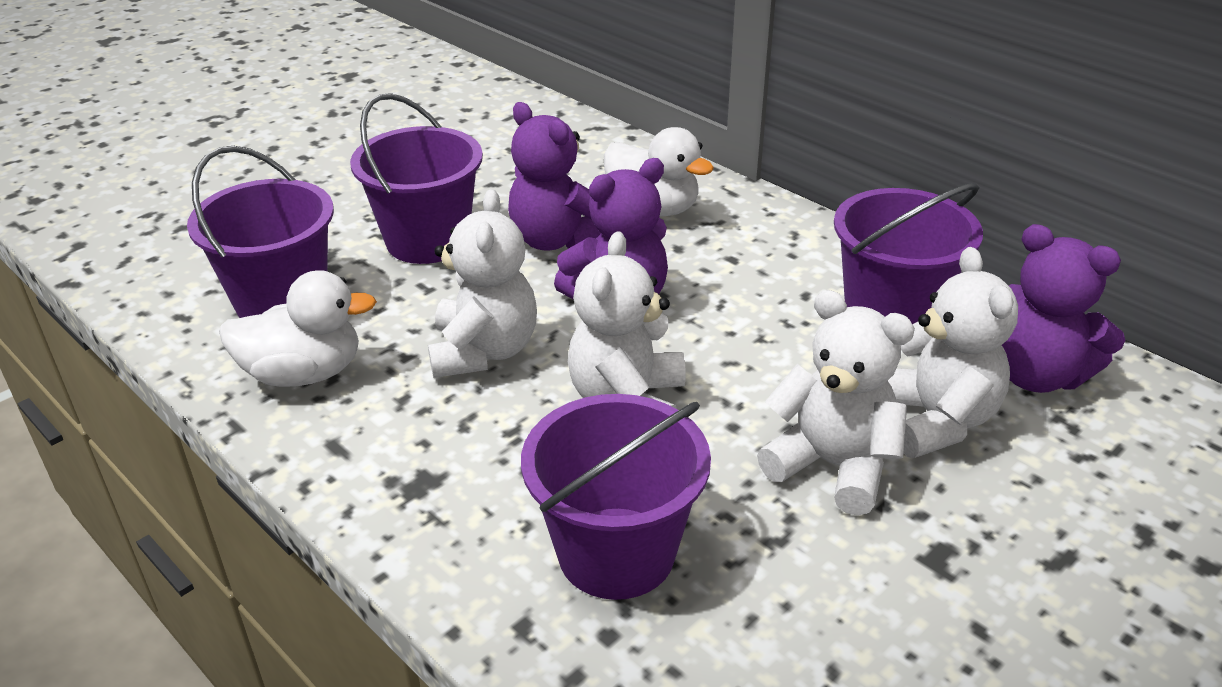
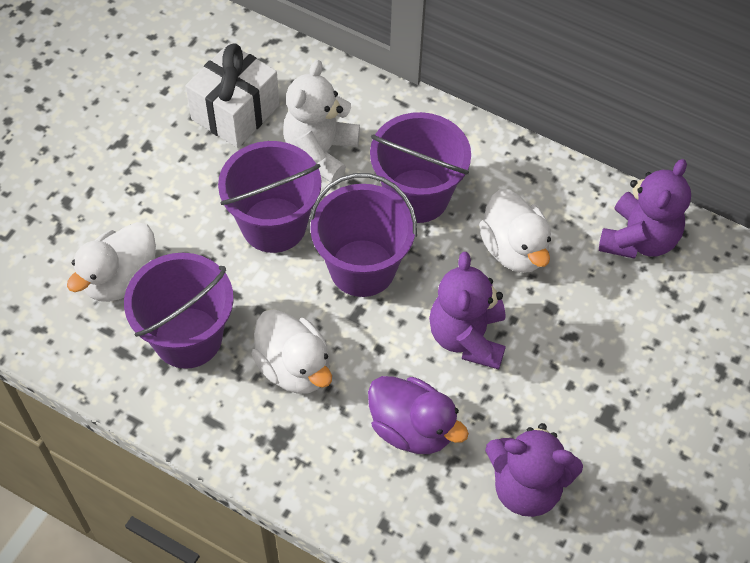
purple duck: 0 -> 1
white duck: 2 -> 3
white gift: 0 -> 1
white teddy bear: 4 -> 1

